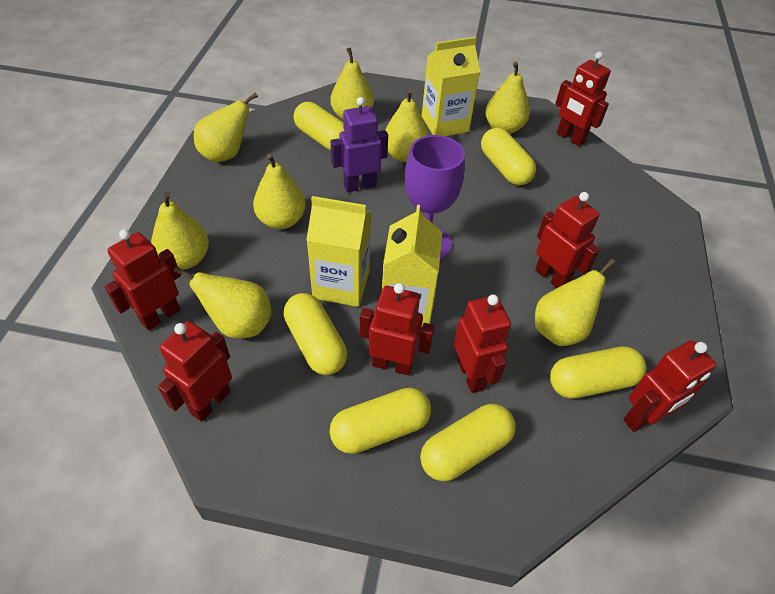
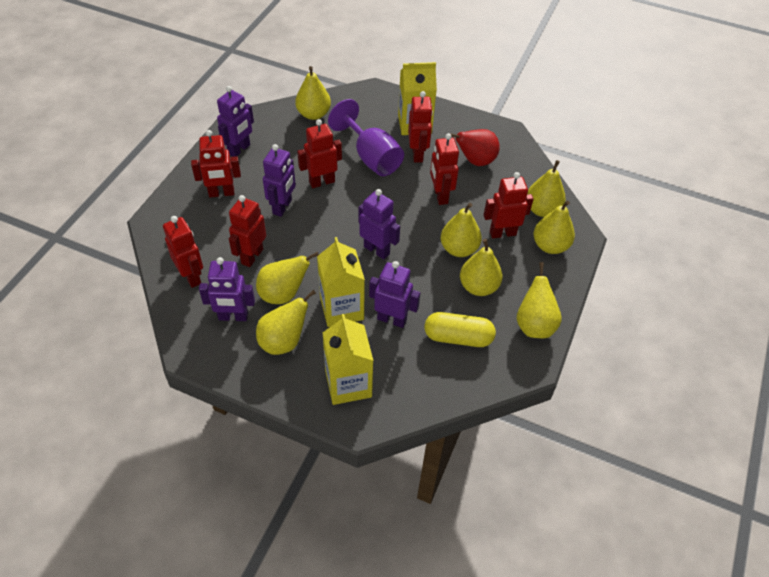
purple robot: 1 -> 5
red pear: 0 -> 1
yellow capsule: 6 -> 1

